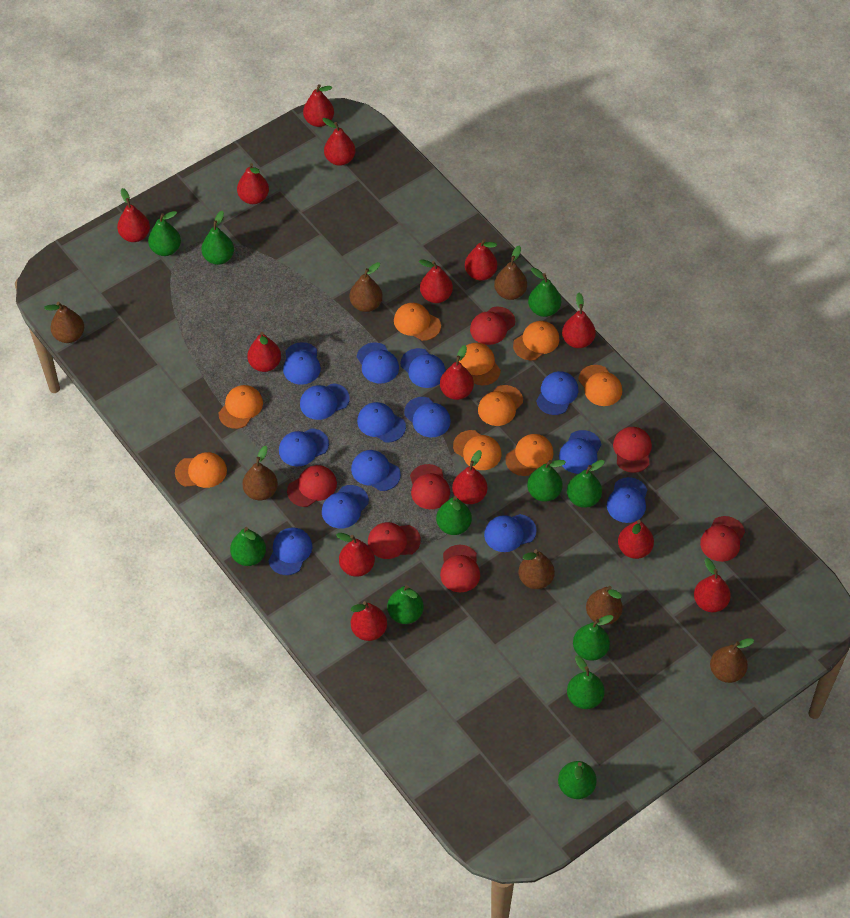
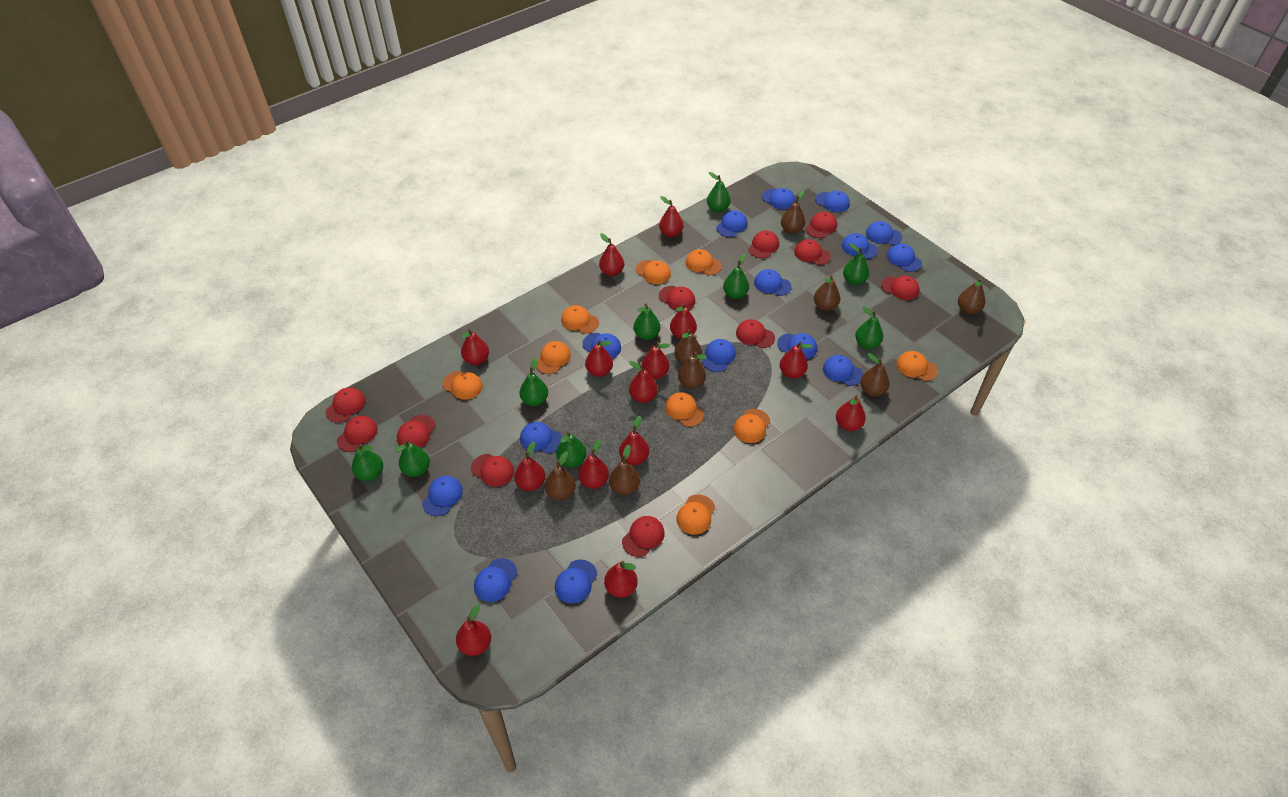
blue cap: 14 -> 15
brown pear: 7 -> 8
green pear: 11 -> 9
red cap: 7 -> 11

